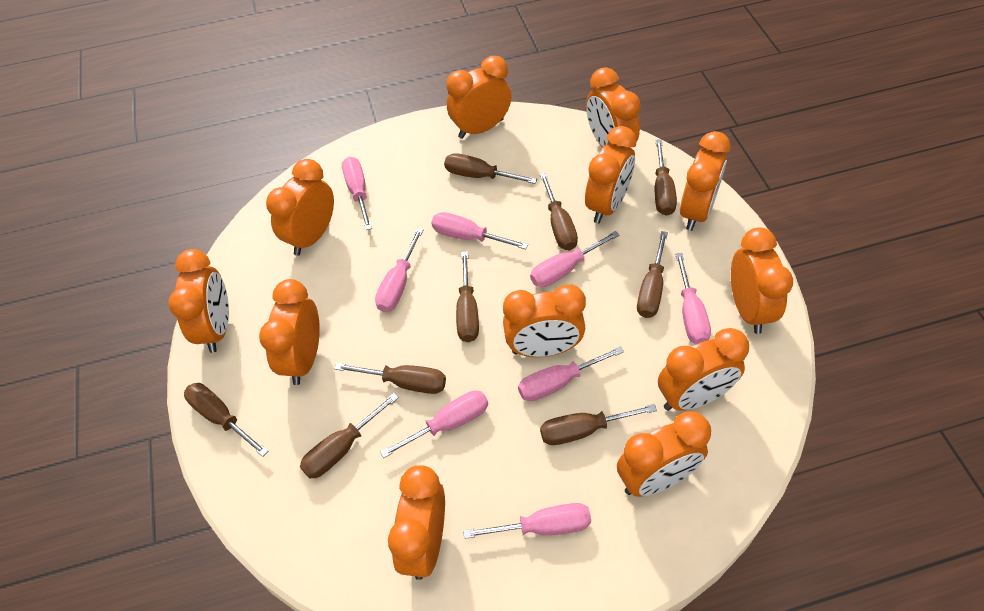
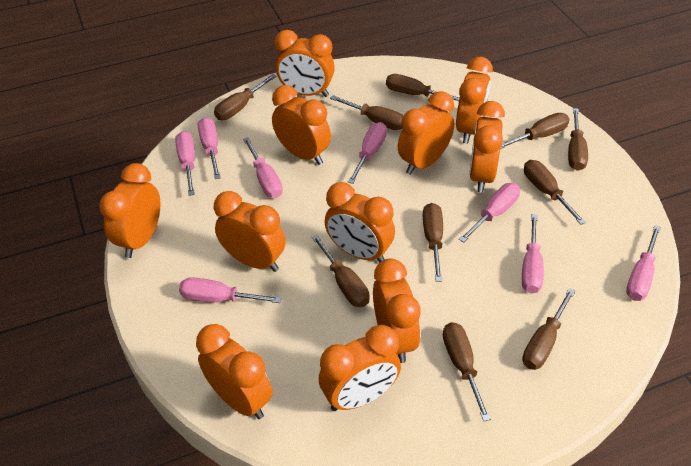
brown screwdriver: 9 -> 10
orange clock: 12 -> 11

